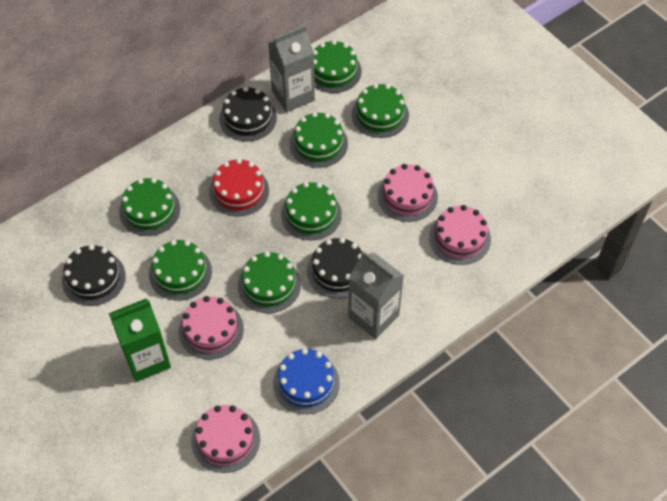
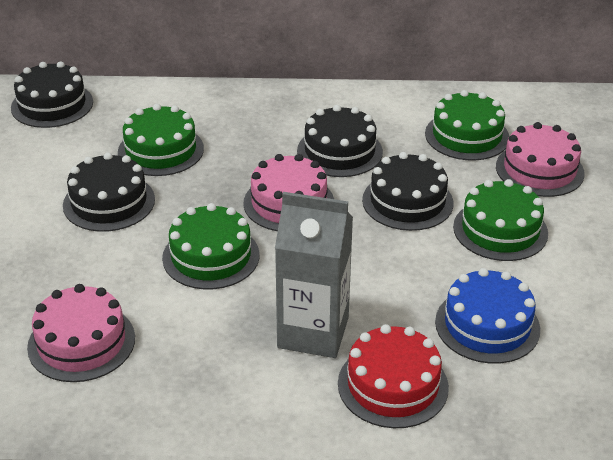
black cake: 3 -> 4
green cake: 7 -> 4
green carton: 1 -> 0
grey carton: 2 -> 1
pink cake: 4 -> 3

